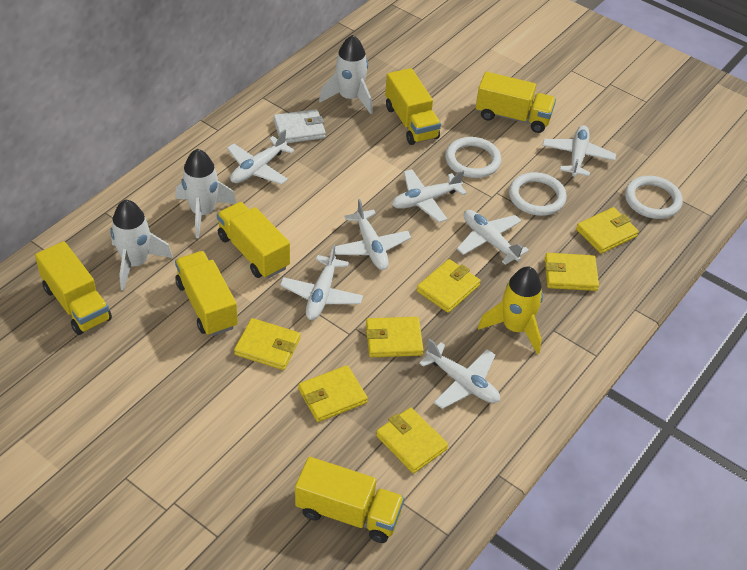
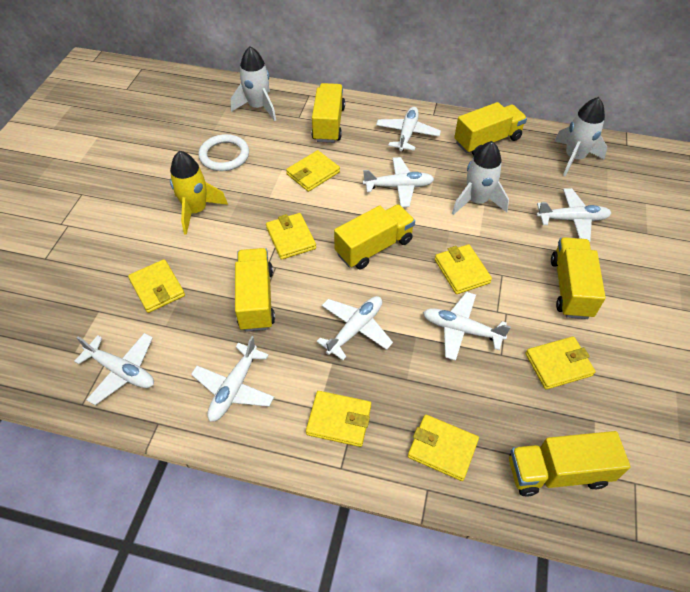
white ring: 3 -> 1
white wallet: 1 -> 0

